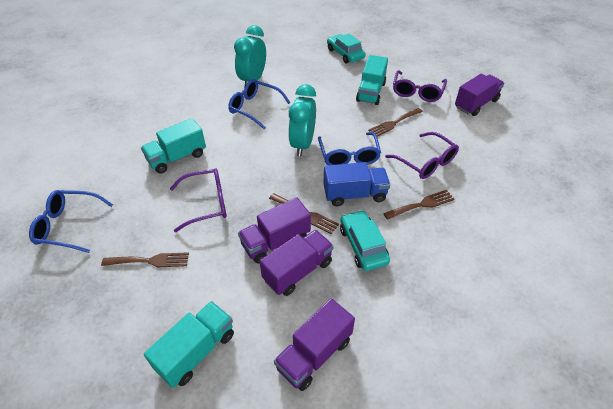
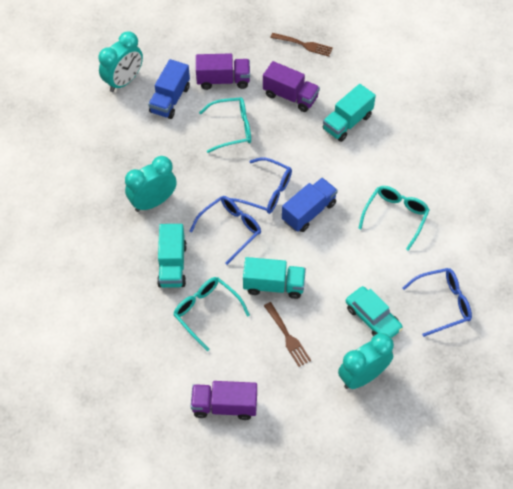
blue truck: 1 -> 2
brown fork: 4 -> 2
purple glasses: 3 -> 0
purple truck: 4 -> 3
turquoise car: 2 -> 1
turquoise clock: 2 -> 3
turquoise glasses: 0 -> 3

